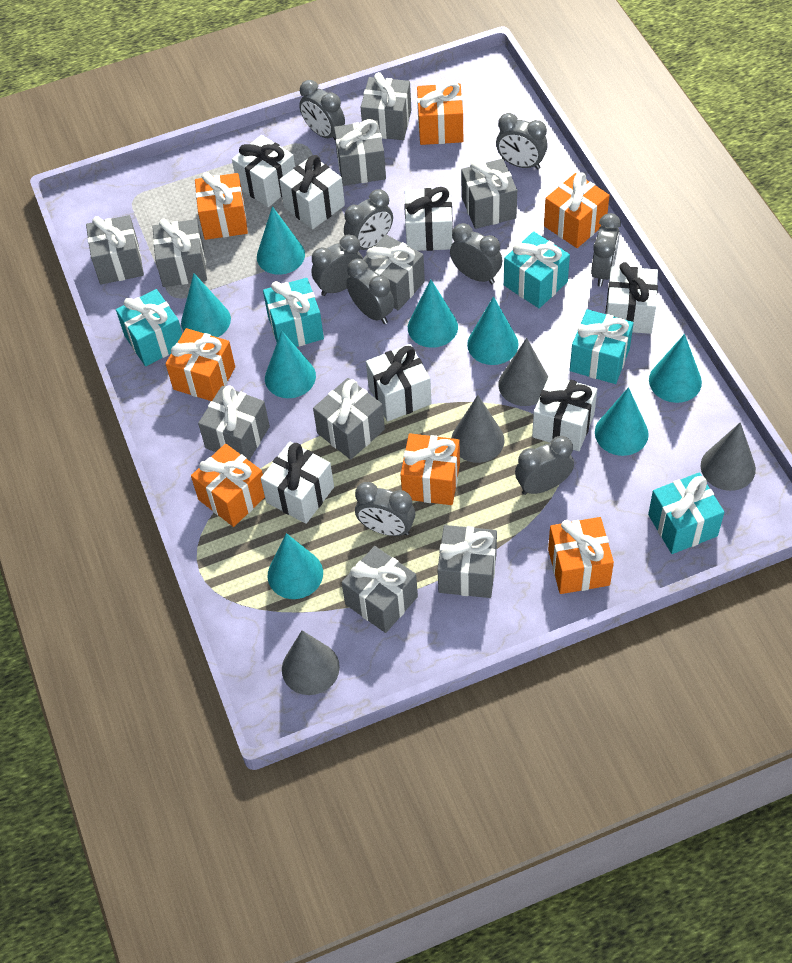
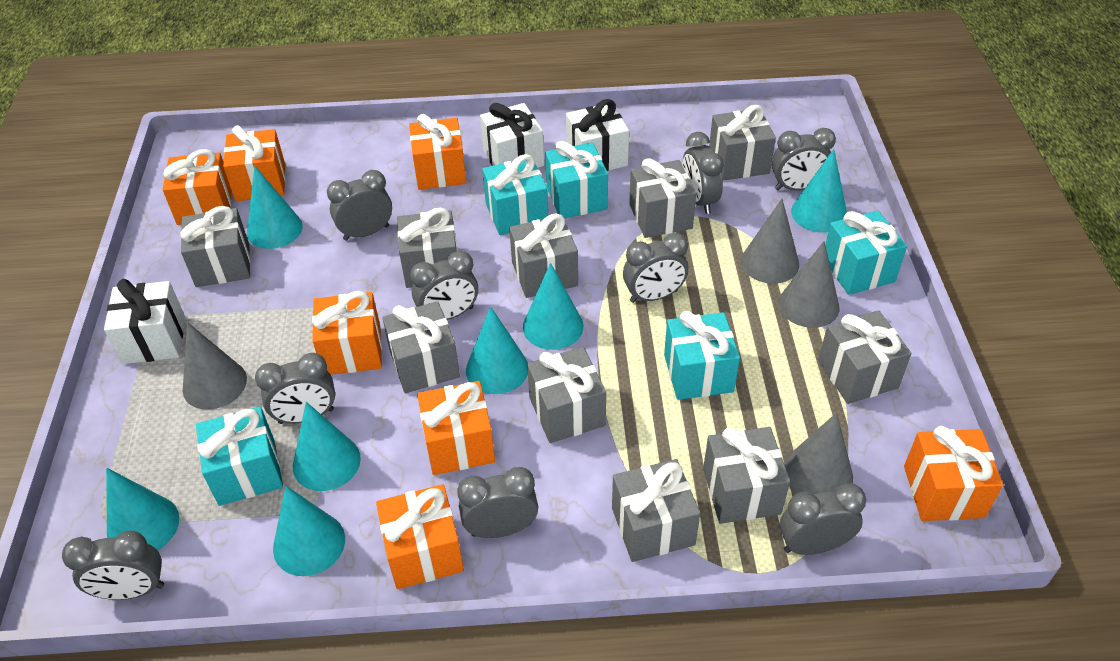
turquoise cone: 8 -> 7
white gift: 7 -> 3

